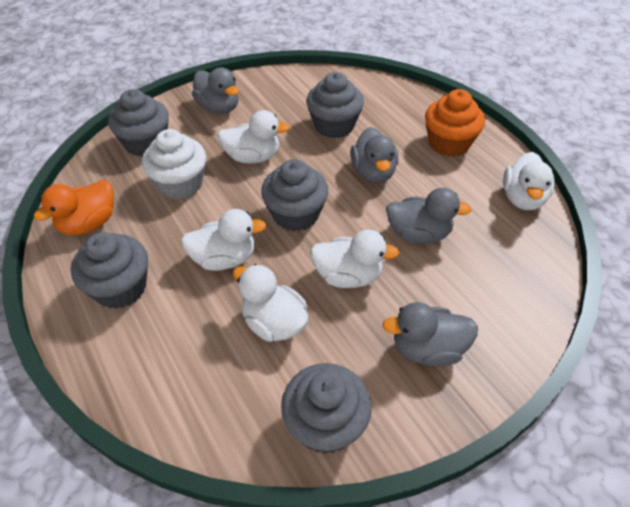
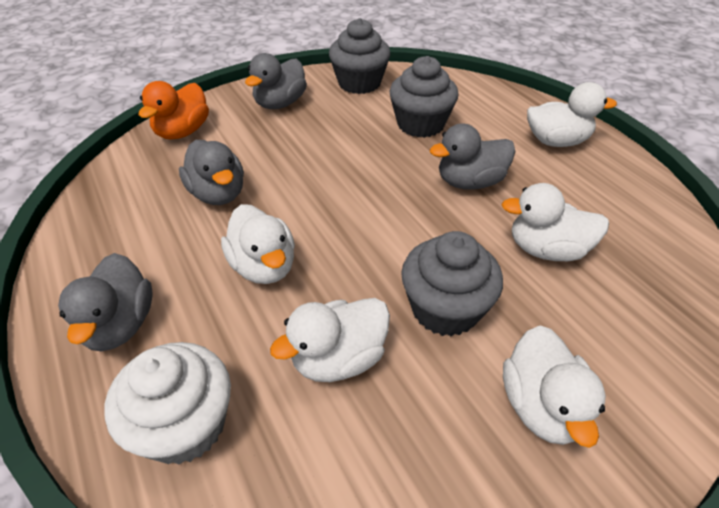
grey cupcake: 5 -> 3
orange cupcake: 1 -> 0

